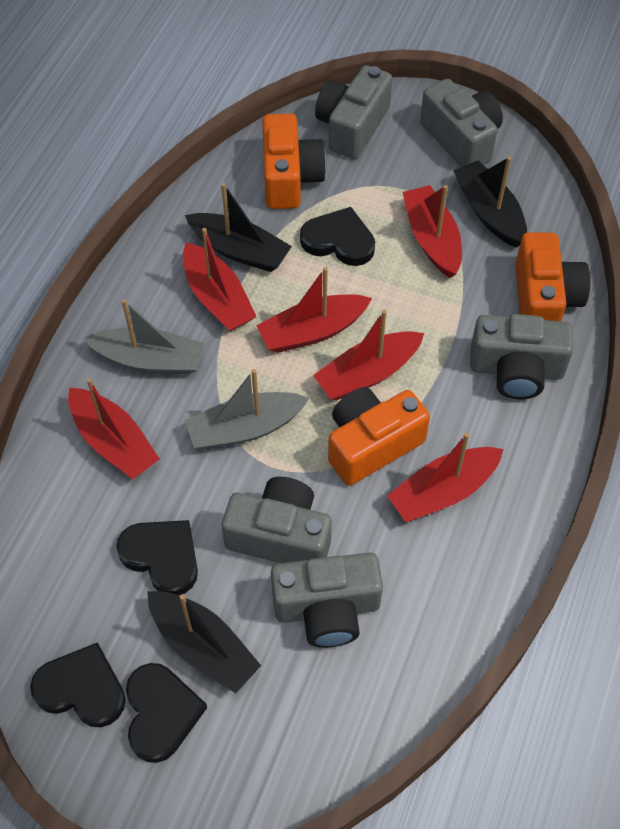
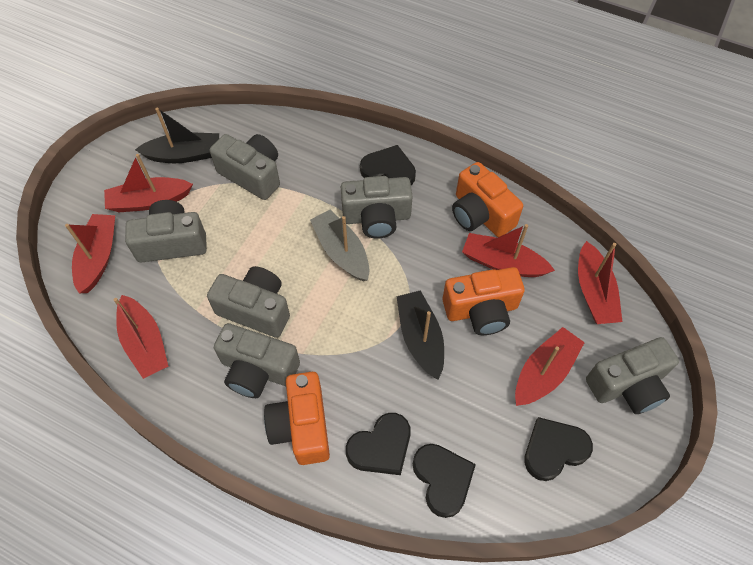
black boat: 3 -> 2
grey boat: 2 -> 1
grey camera: 5 -> 6

